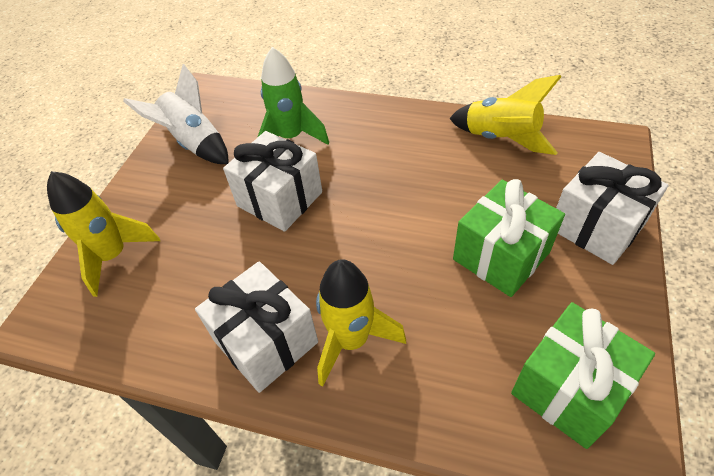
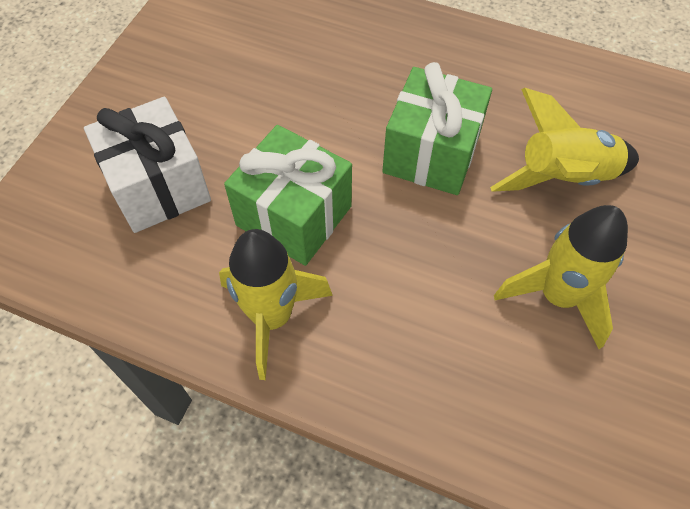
green rocket: 1 -> 0
white gift: 3 -> 1
white rocket: 1 -> 0

